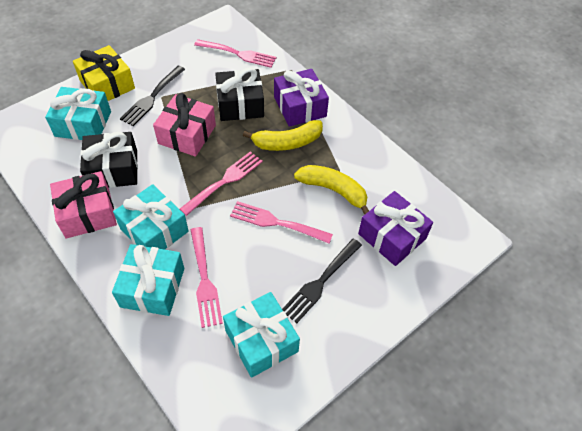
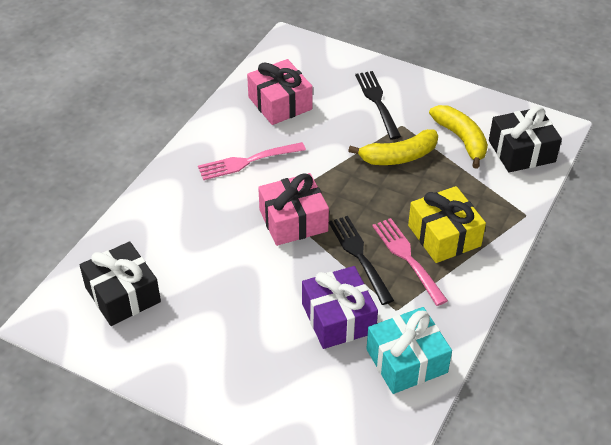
pink fork: 4 -> 2
purple gift: 2 -> 1
turquoise gift: 4 -> 1

